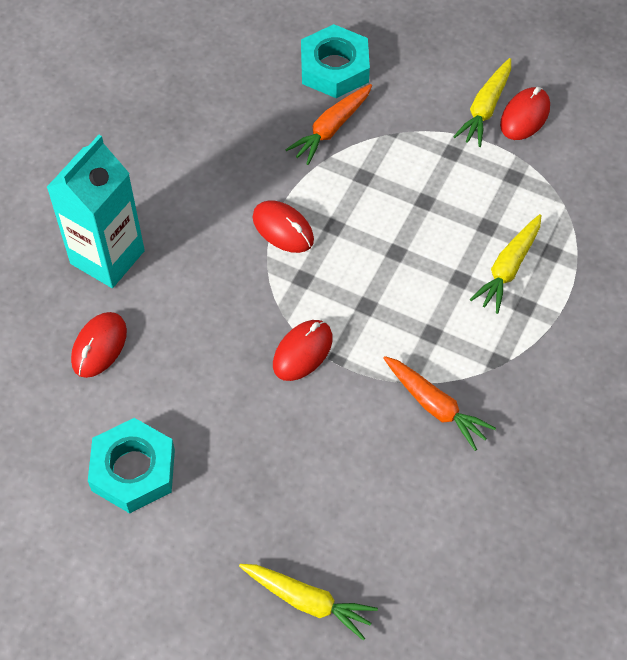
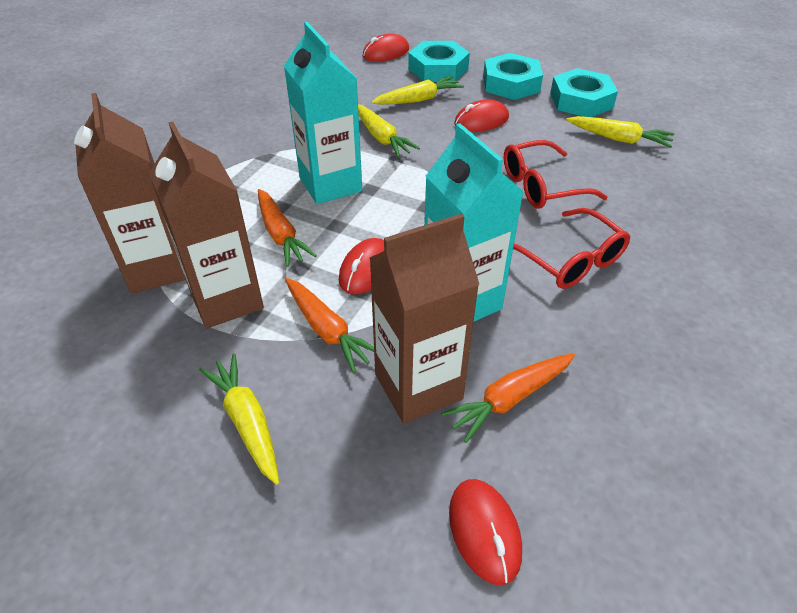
brown carton: 0 -> 3
orange carrot: 2 -> 3
red glasses: 0 -> 2
turquoise carton: 1 -> 2
turquoise nut: 2 -> 3
yellow carrot: 3 -> 4

